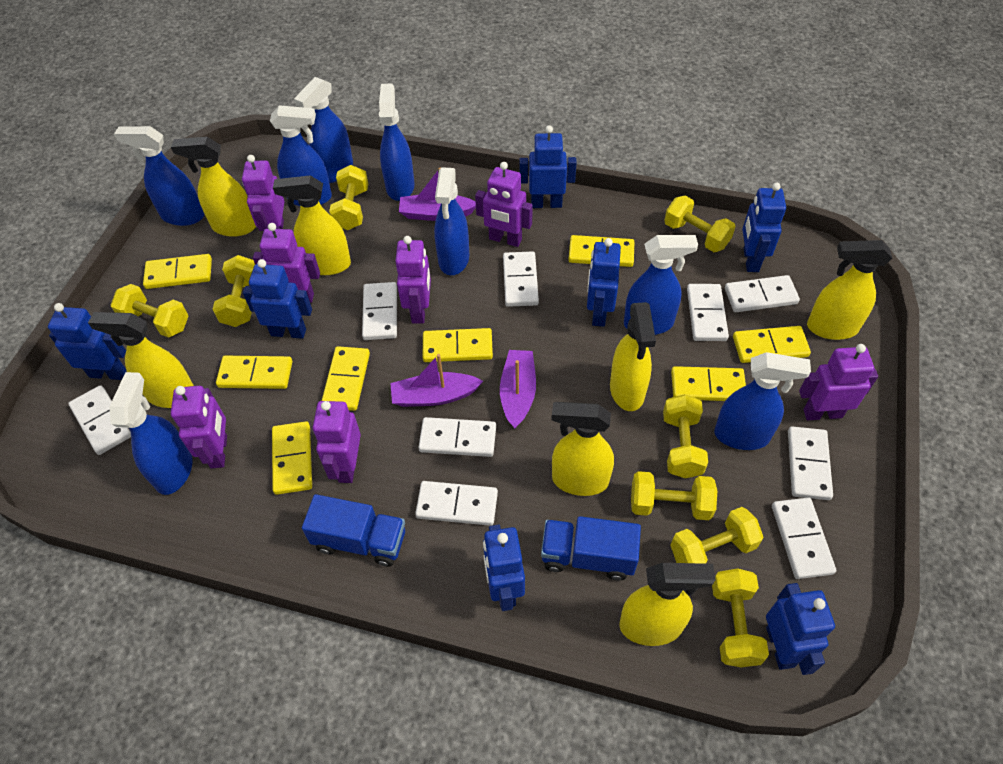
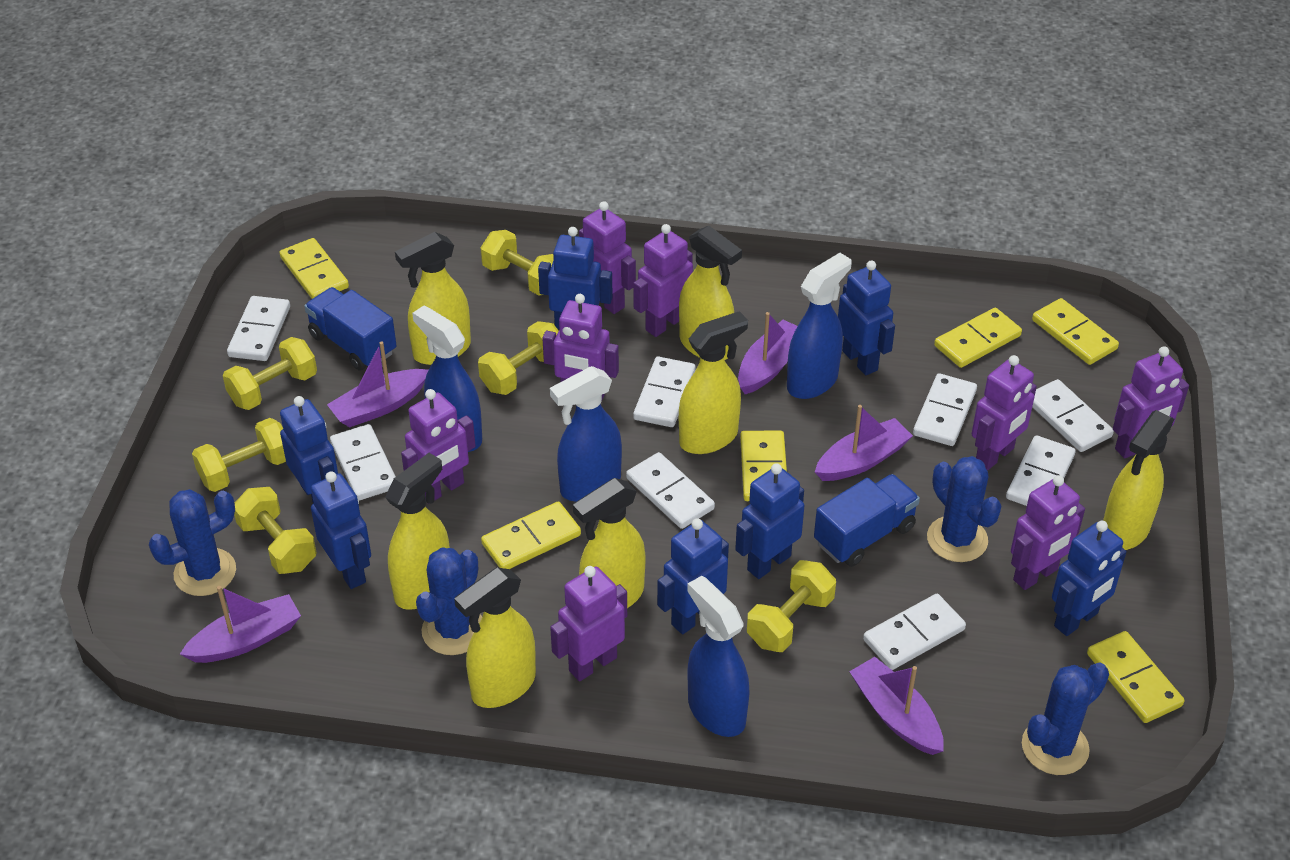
blue cactus: 0 -> 4
blue spray bottle: 8 -> 4
purple boat: 3 -> 5
purple robot: 7 -> 8
white domino: 9 -> 8
yellow domino: 8 -> 6
yellow dumbbell: 8 -> 6

